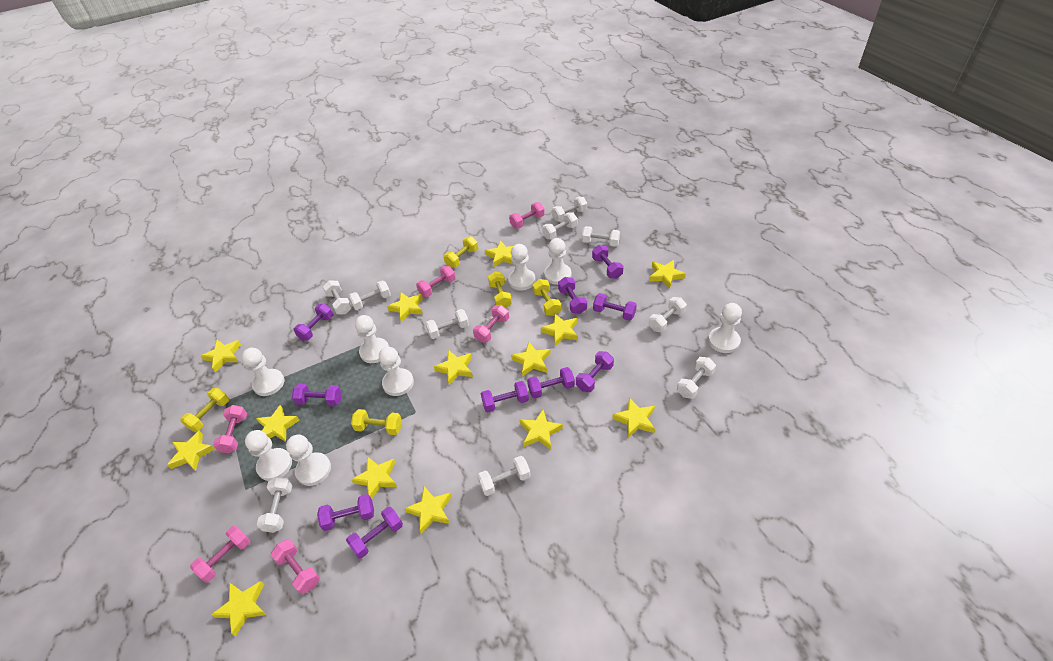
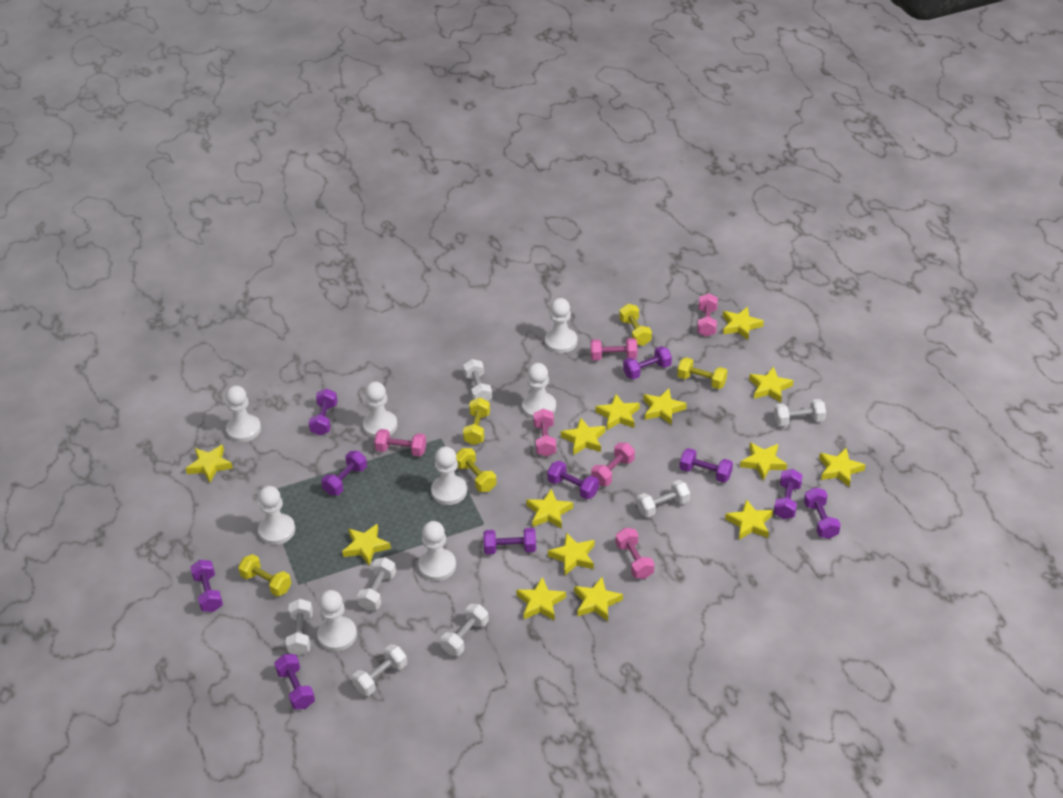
white dumbbell: 10 -> 7

